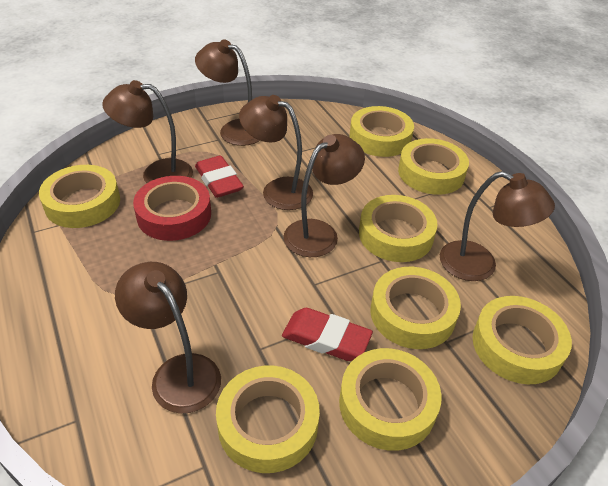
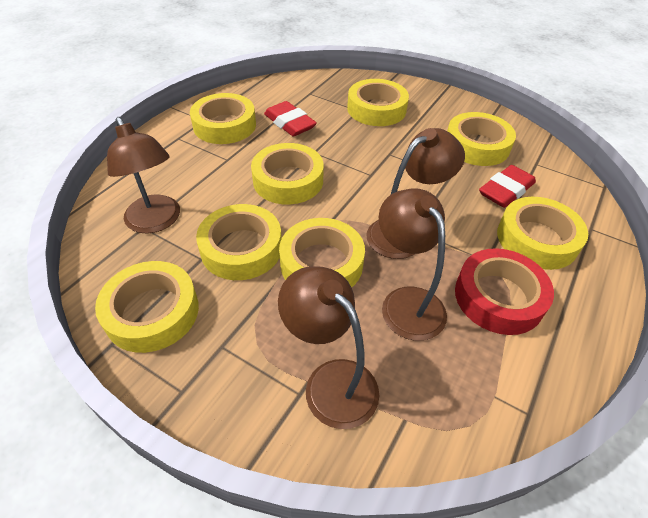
brown lamp: 6 -> 4

